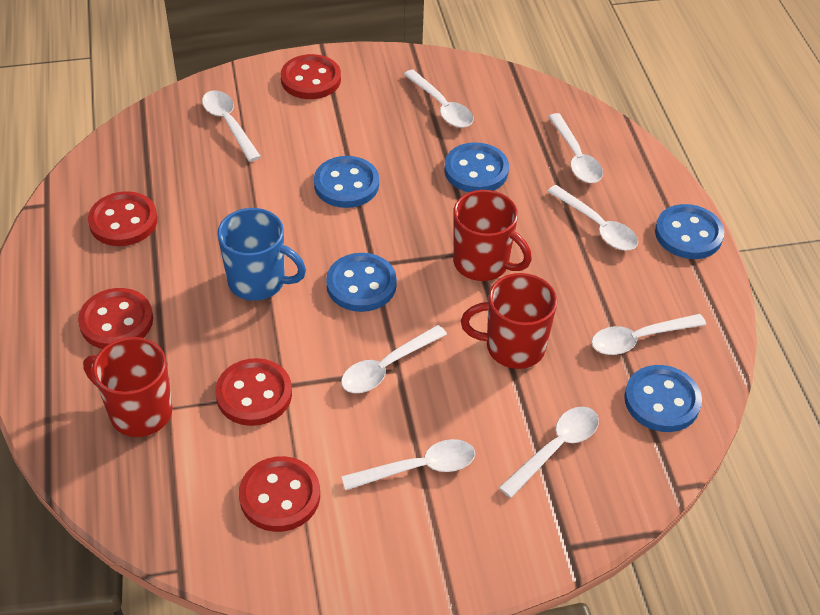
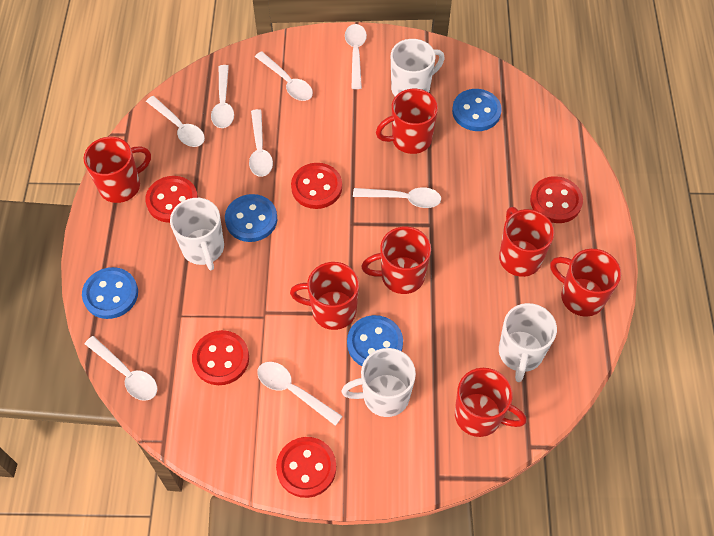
blue button: 5 -> 4
blue mug: 1 -> 0
red mug: 3 -> 7
white mug: 0 -> 4

